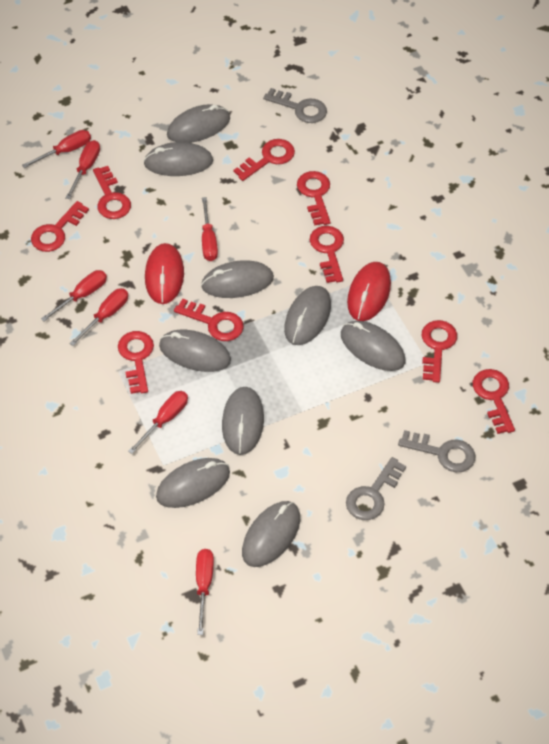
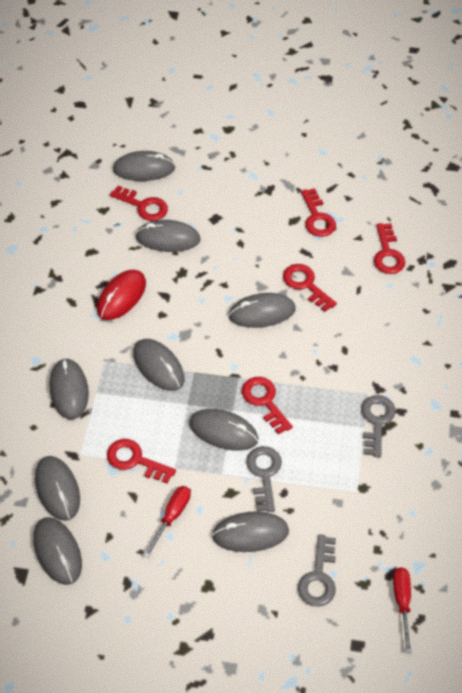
red key: 9 -> 6
red mouse: 2 -> 1
red screwdriver: 7 -> 2

